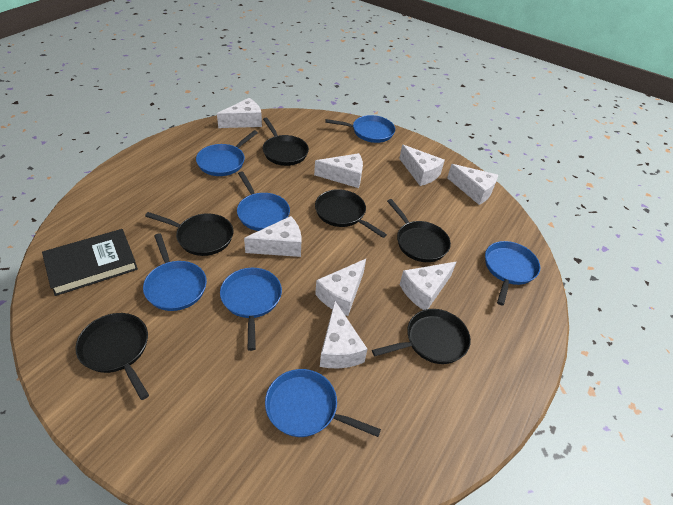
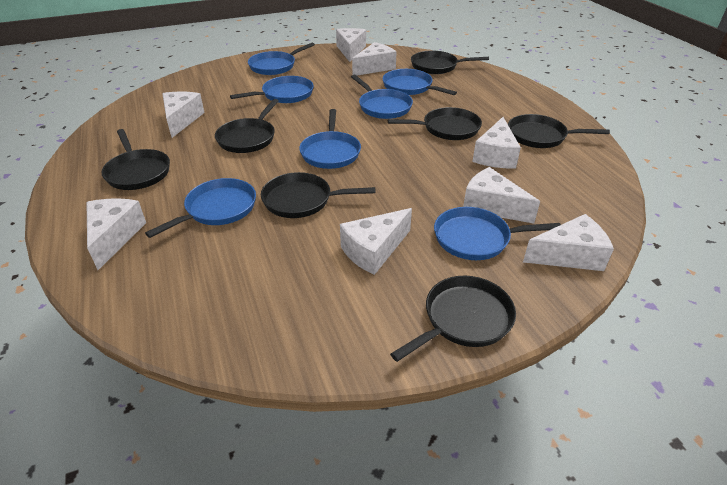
black book: 1 -> 0
black pan: 6 -> 7

